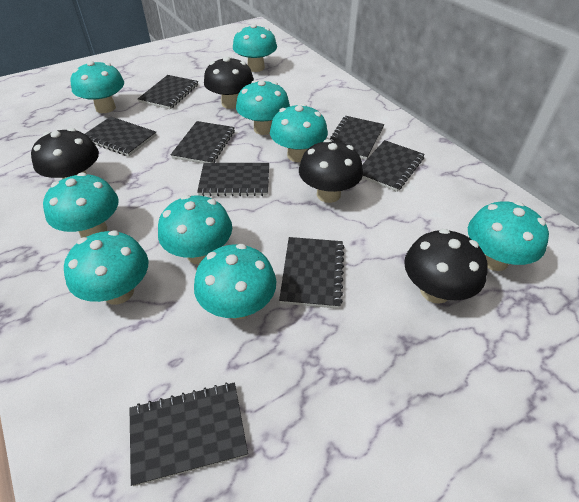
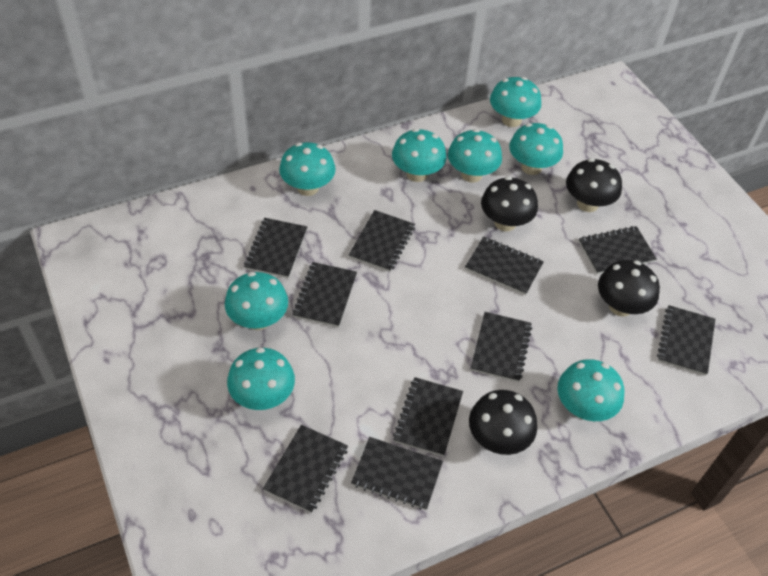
black notebook: 8 -> 10
turquoise mushroom: 9 -> 8

